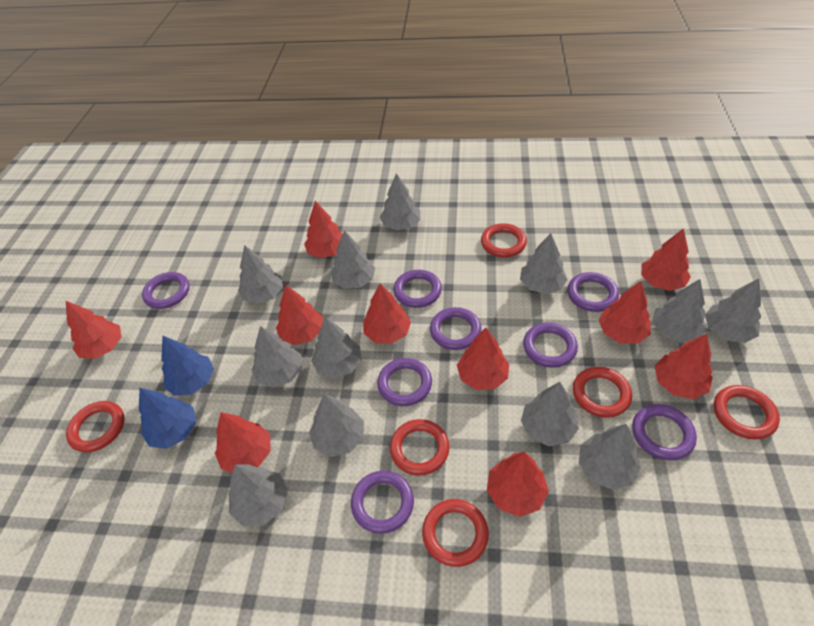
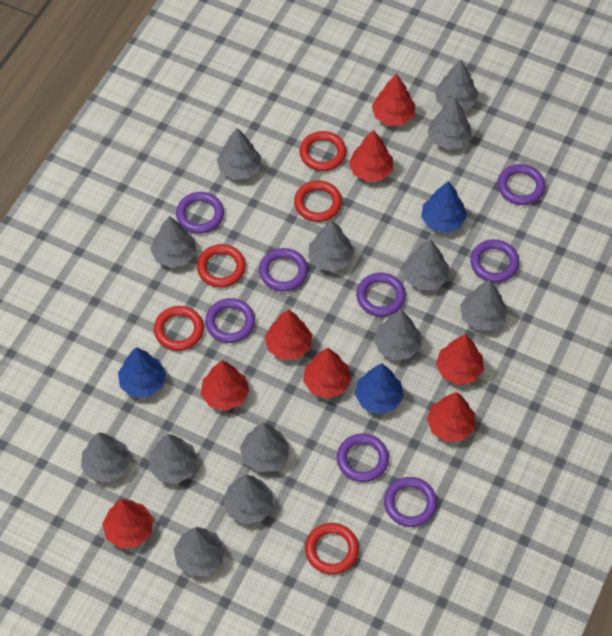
blue tree: 2 -> 3
grey tree: 12 -> 13
red ring: 6 -> 5
red tree: 10 -> 8

